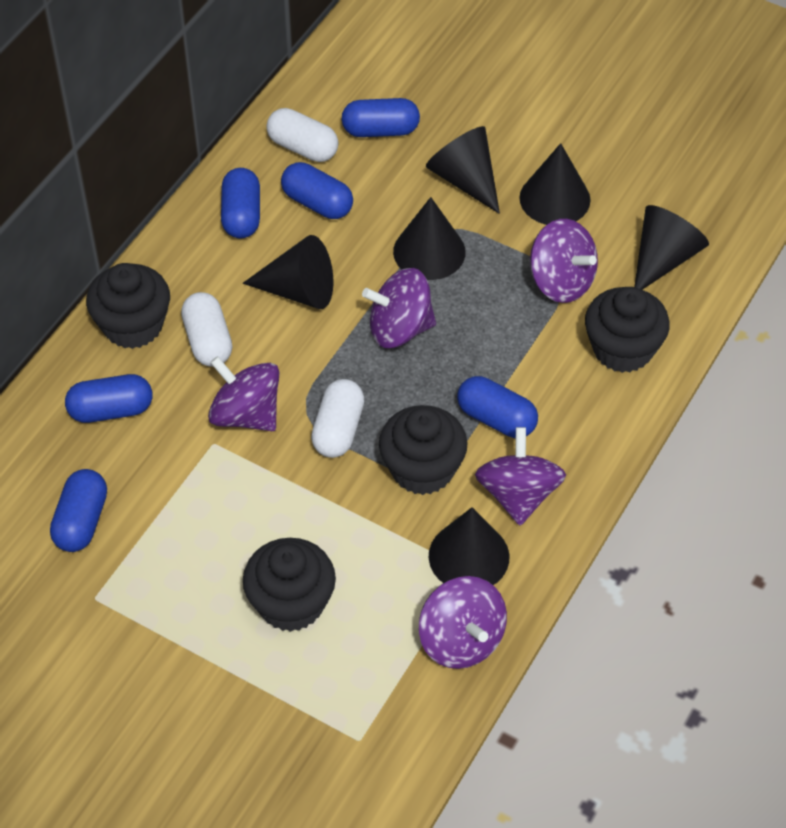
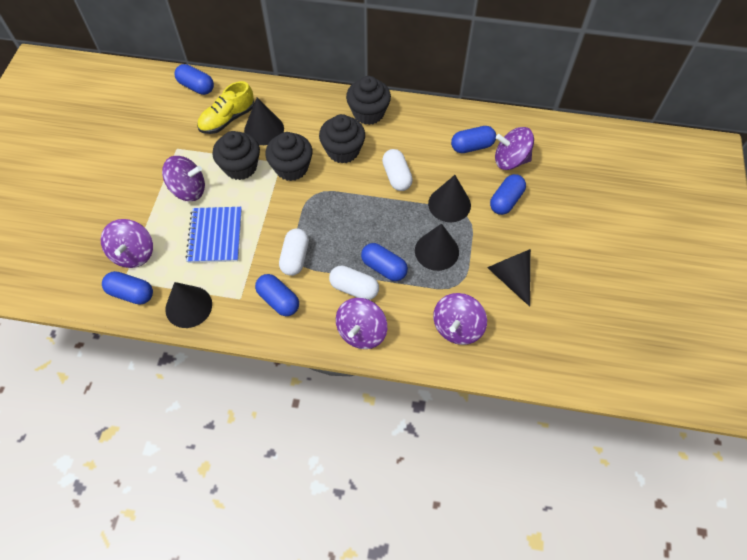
black cone: 6 -> 5
blue notebook: 0 -> 1
yellow shoe: 0 -> 1

